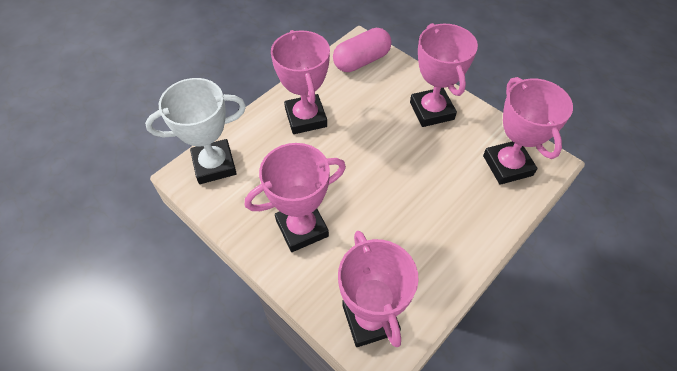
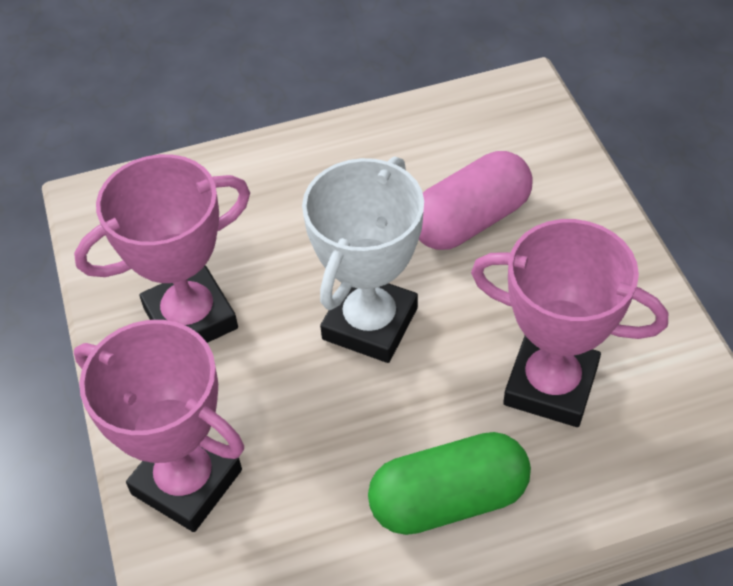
green capsule: 0 -> 1
pink trophy: 5 -> 3

